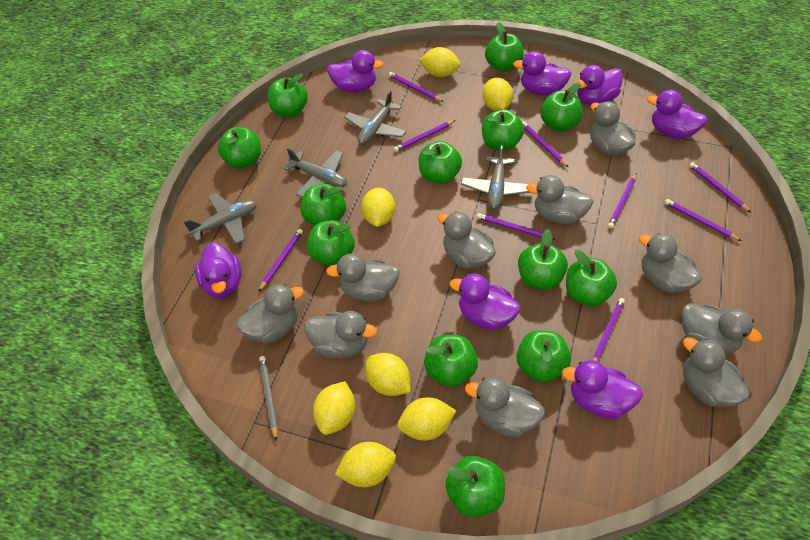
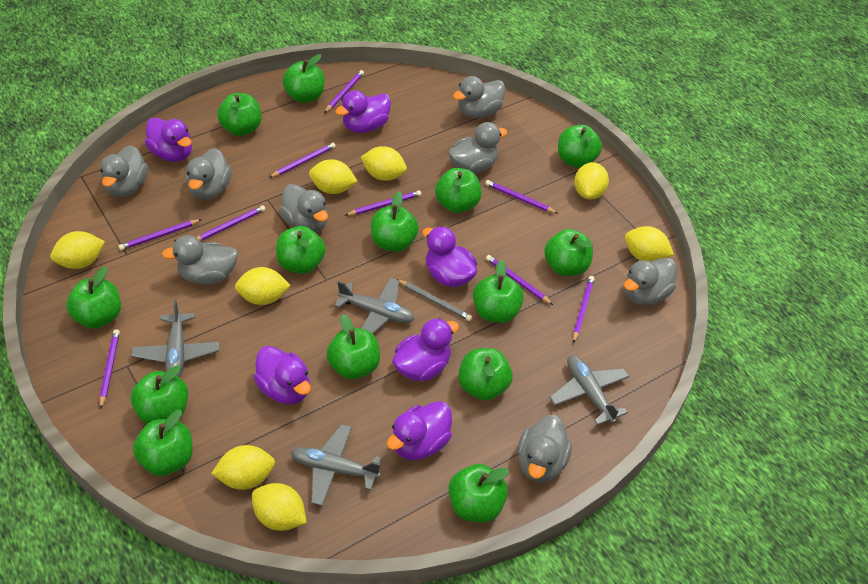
green apple: 13 -> 14
grey duck: 10 -> 8
purple duck: 7 -> 6
yellow lemon: 7 -> 8

